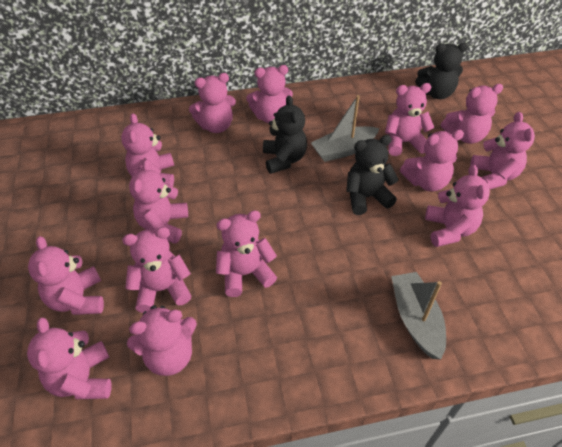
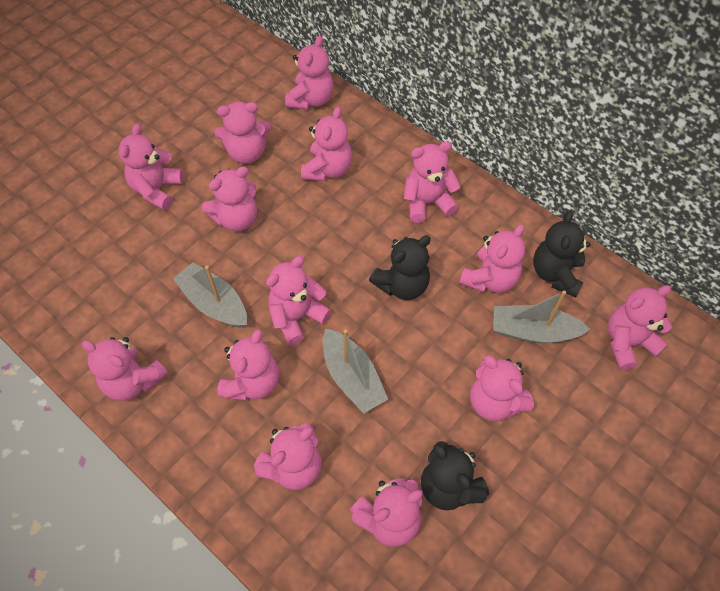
grey boat: 2 -> 3

